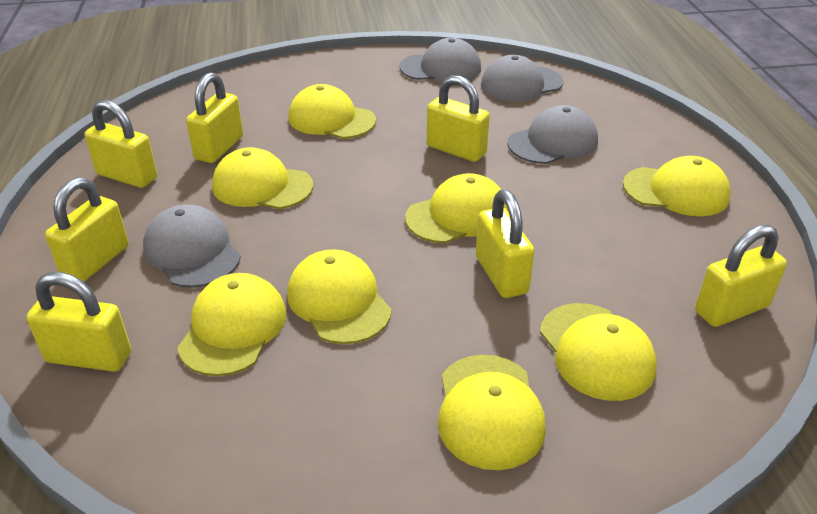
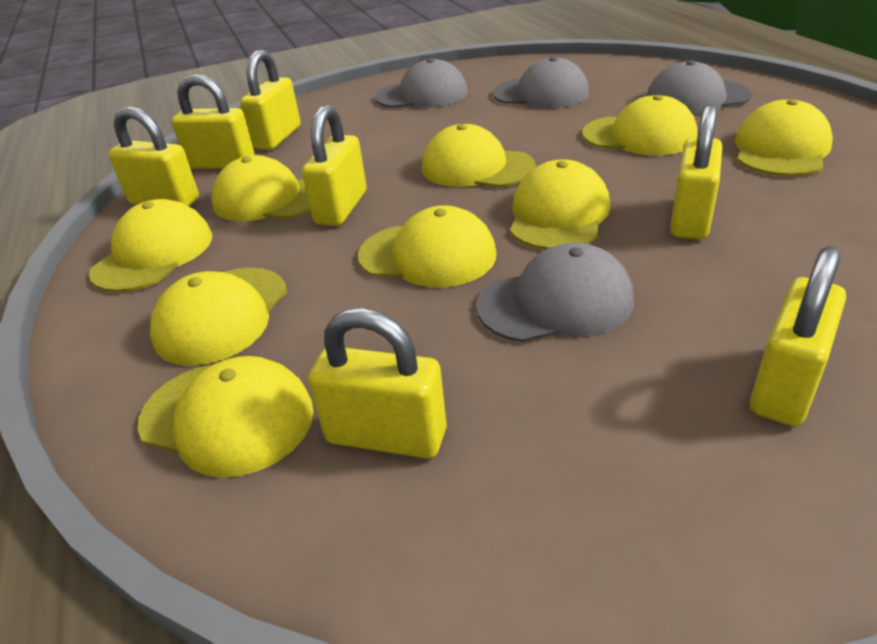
yellow cap: 8 -> 9

